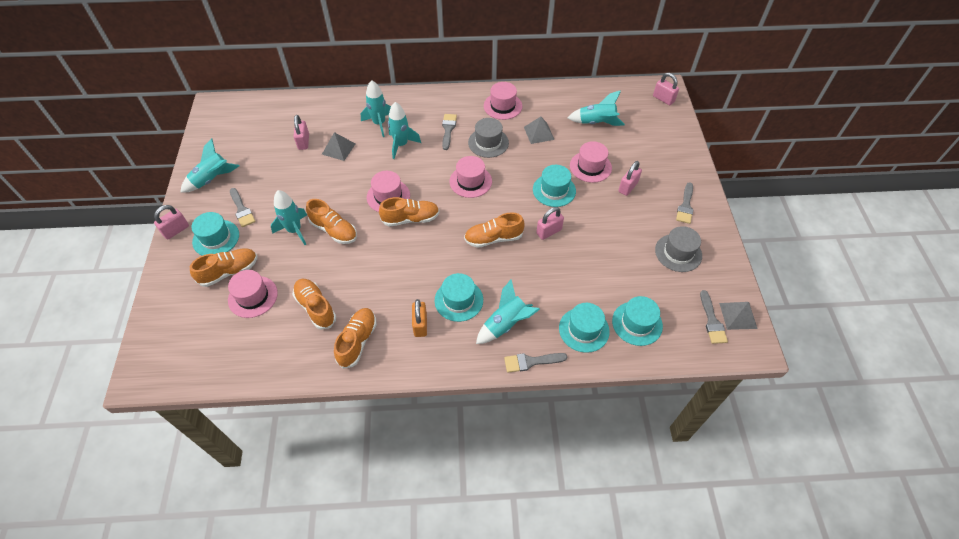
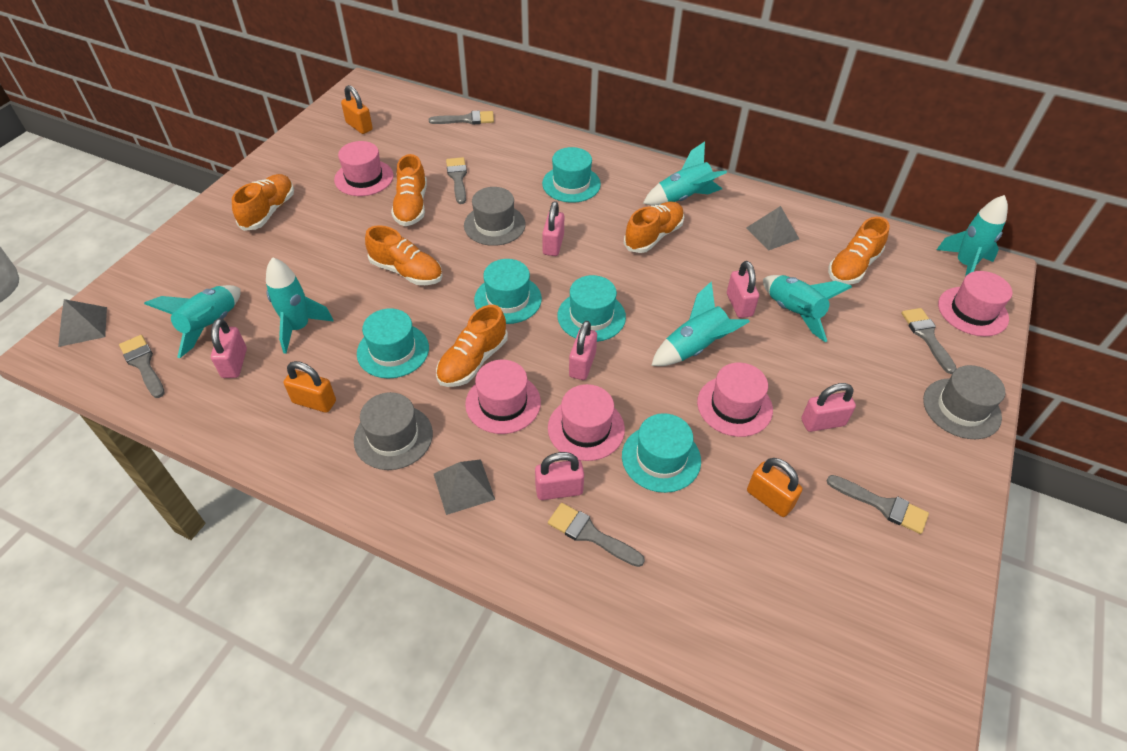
grey brush: 5 -> 6
grey hat: 2 -> 3
orange padlock: 1 -> 3
pink padlock: 5 -> 6

